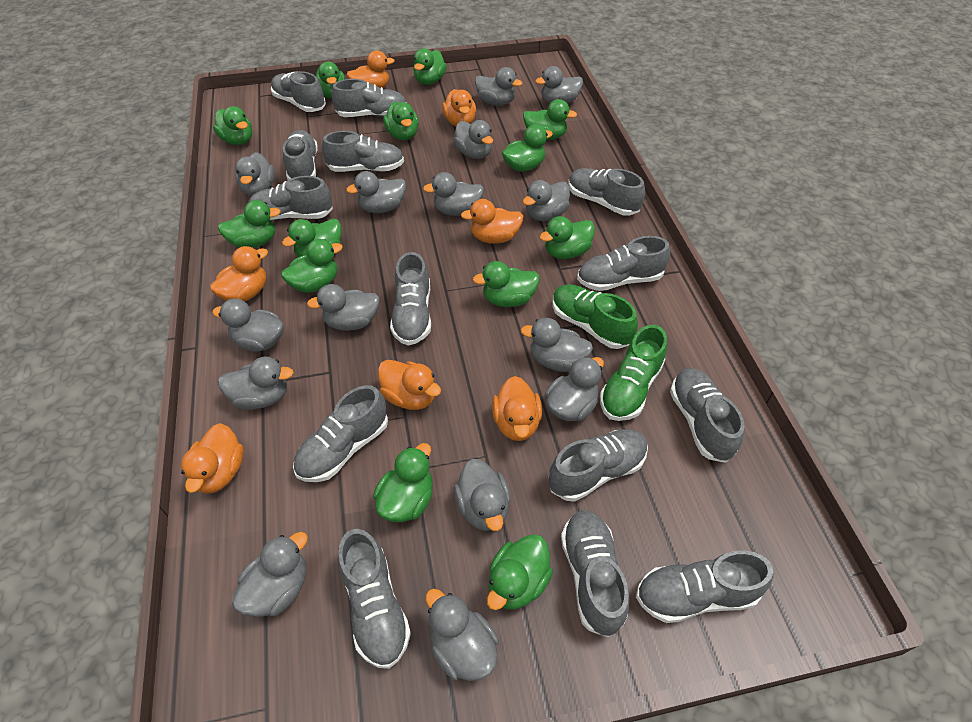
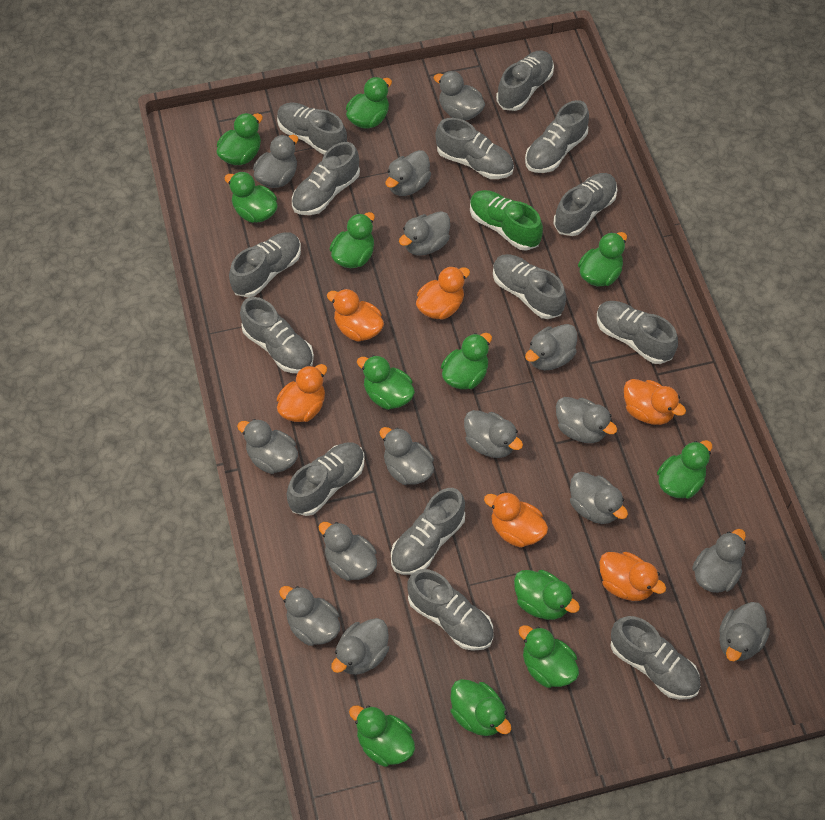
green duck: 13 -> 12
green shoe: 2 -> 1
orange duck: 7 -> 6

